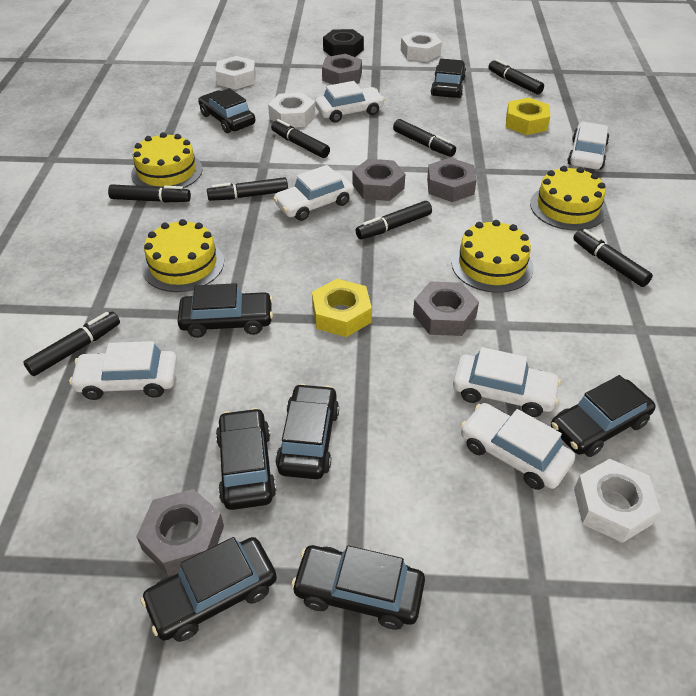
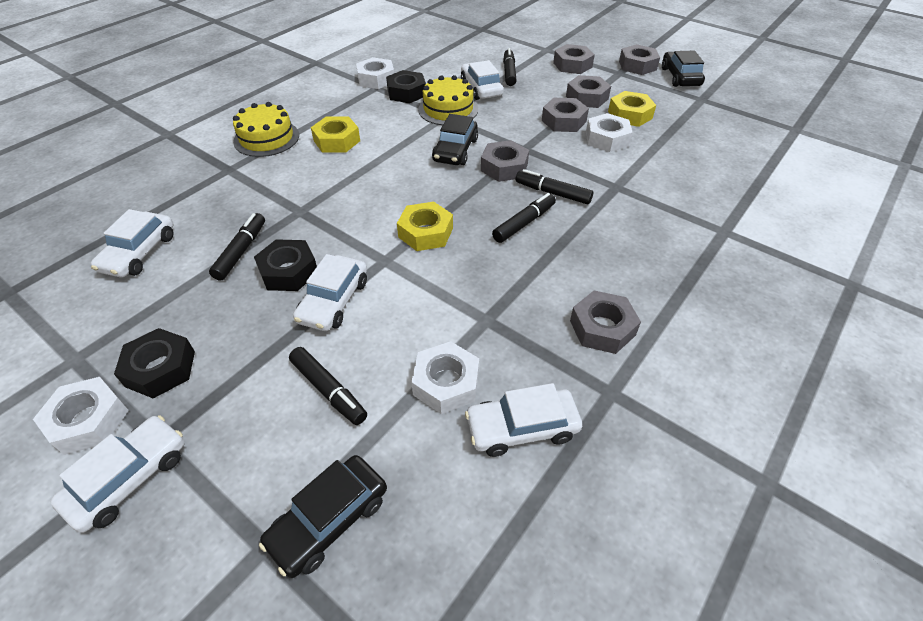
black car: 8 -> 3
black marker: 8 -> 5
black nut: 1 -> 3
grey nut: 5 -> 6
white car: 6 -> 5
yellow cake: 4 -> 2
yellow nut: 2 -> 3

